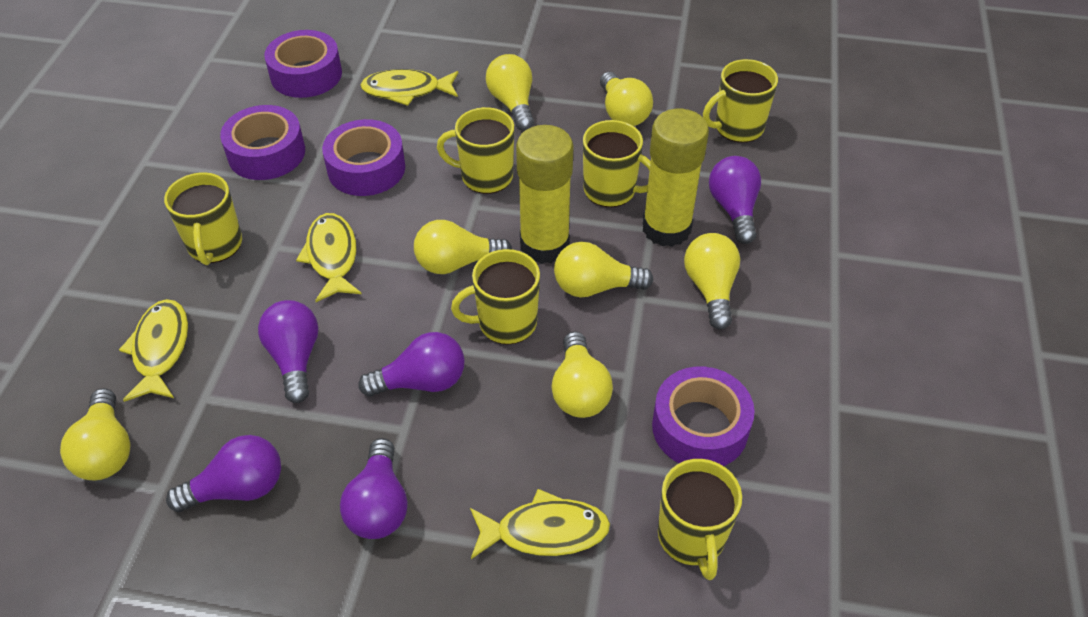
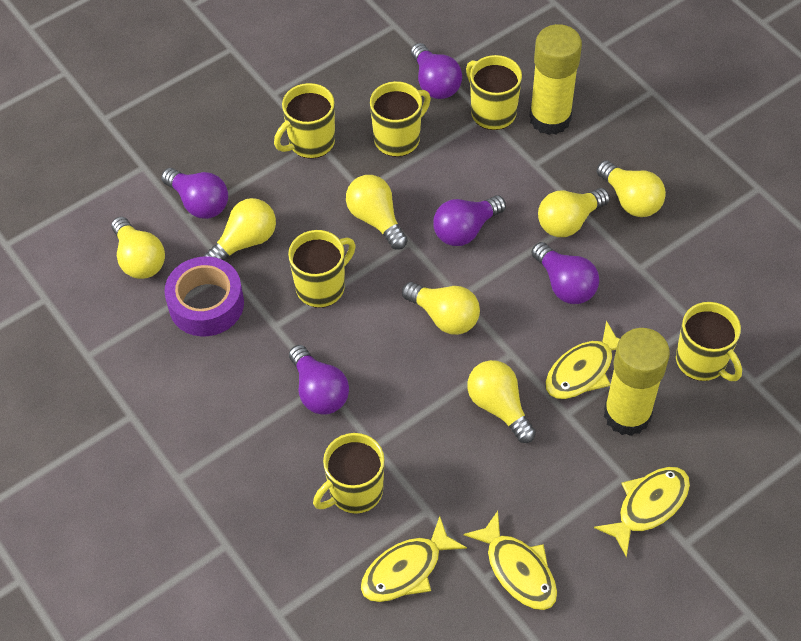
purple tape: 4 -> 1

